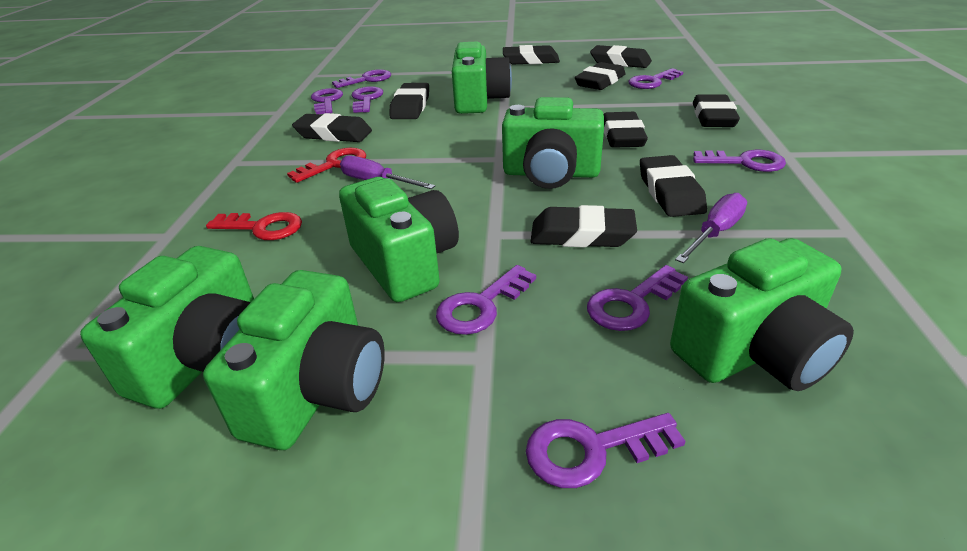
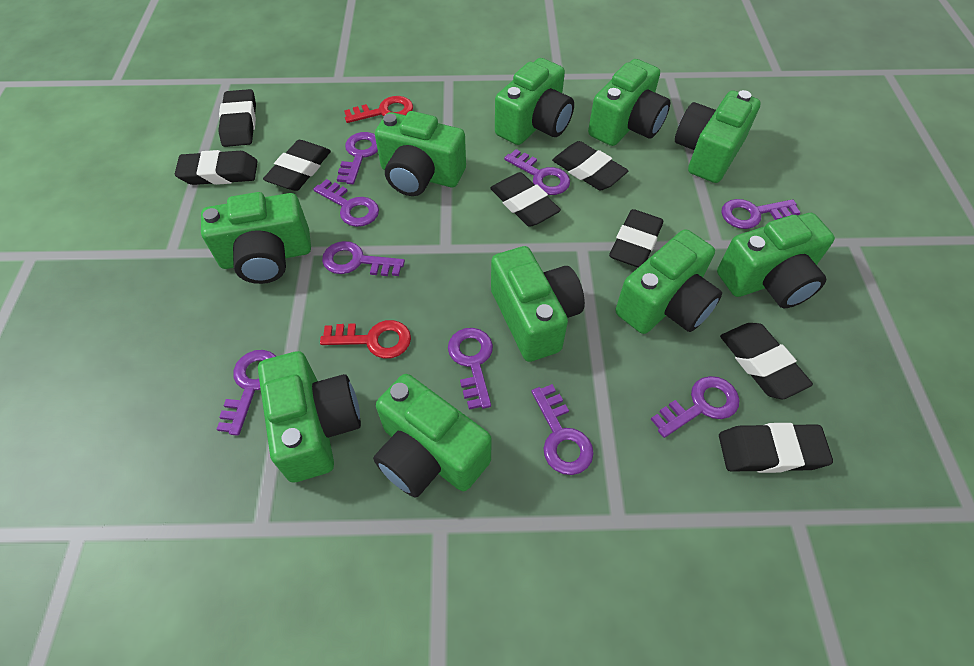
black eraser: 9 -> 8
green camera: 6 -> 10
purple key: 8 -> 9
purple screwdriver: 2 -> 0

